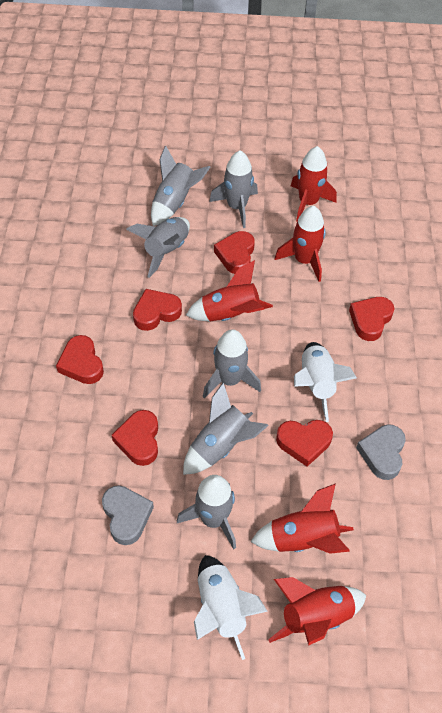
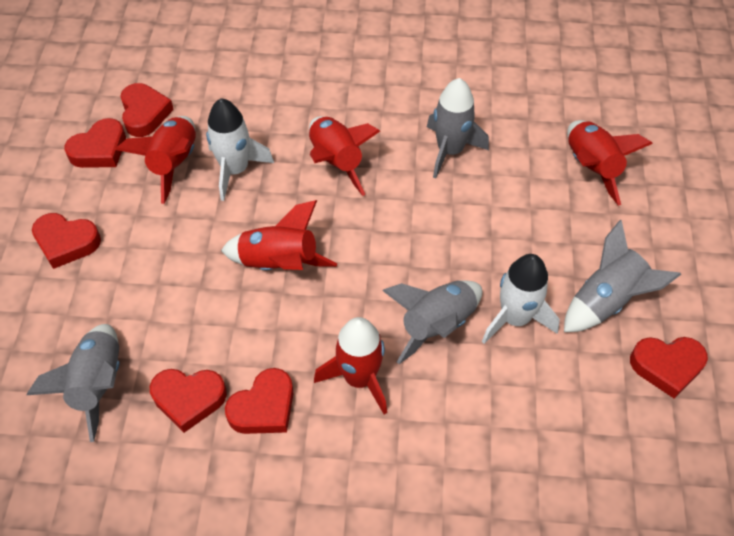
grey heart: 2 -> 0
grey rocket: 6 -> 4

